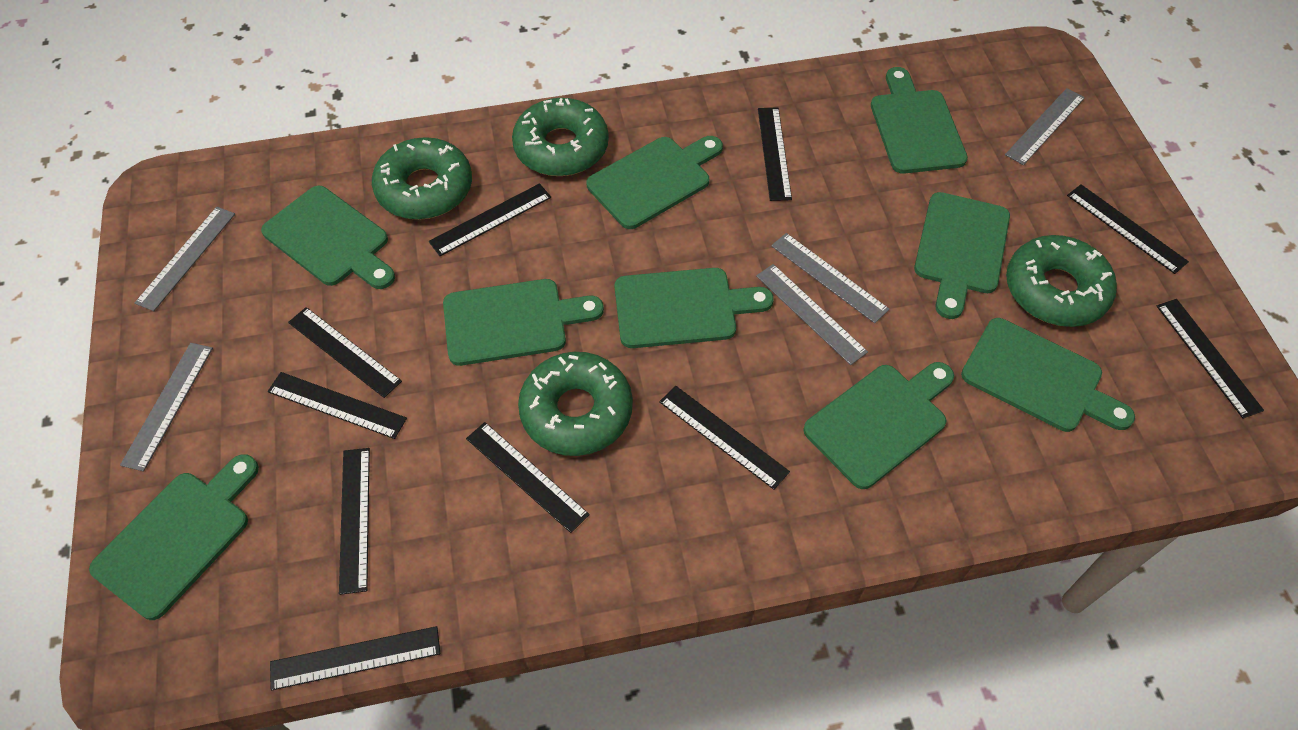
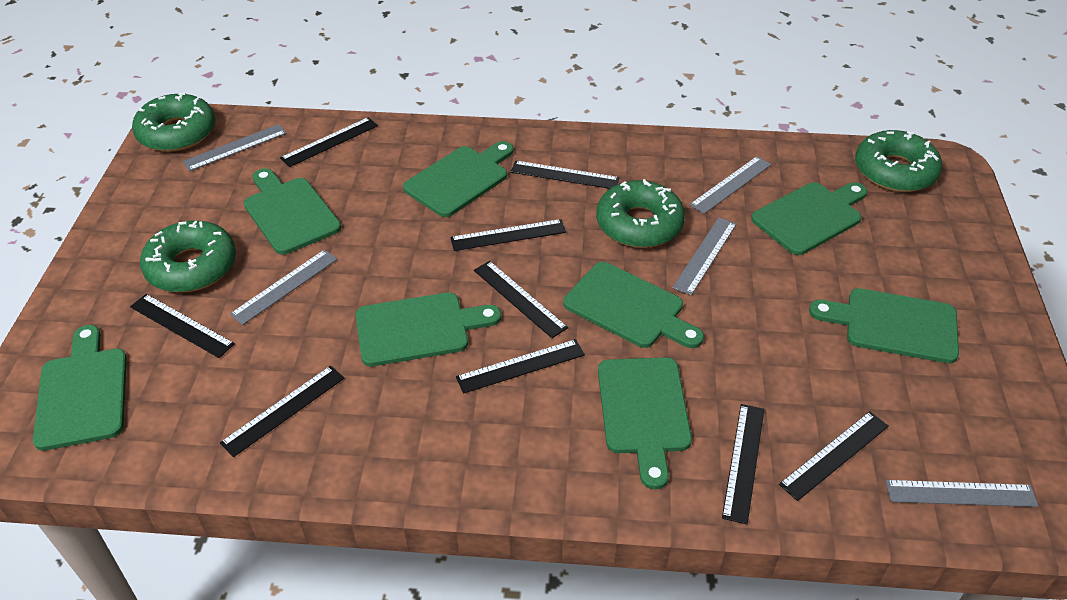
black ruler: 10 -> 9
green cutting board: 9 -> 8

